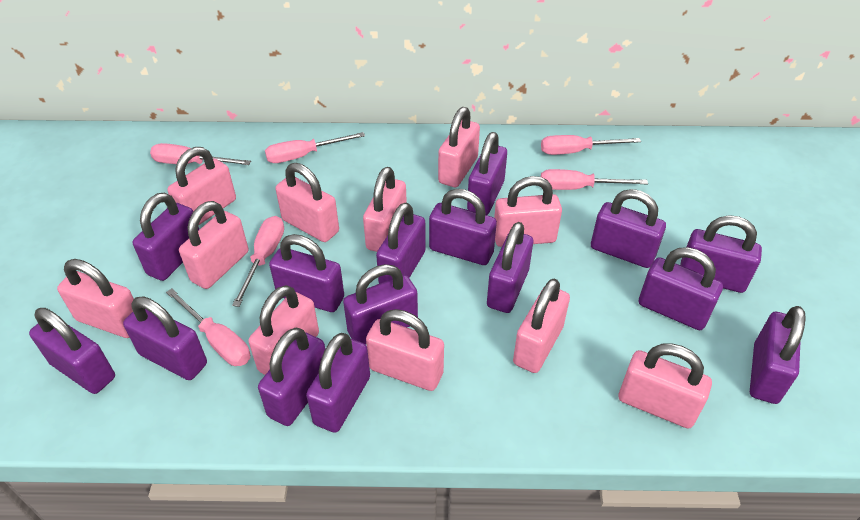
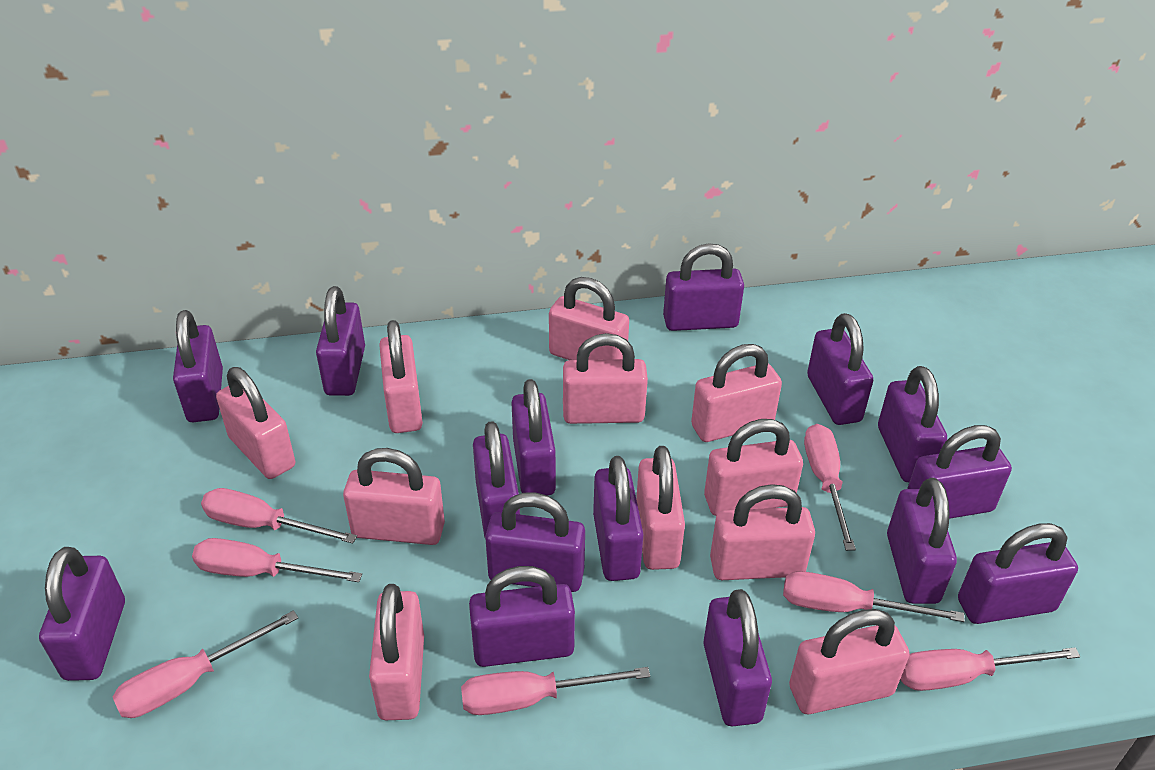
pink screwdriver: 6 -> 7

